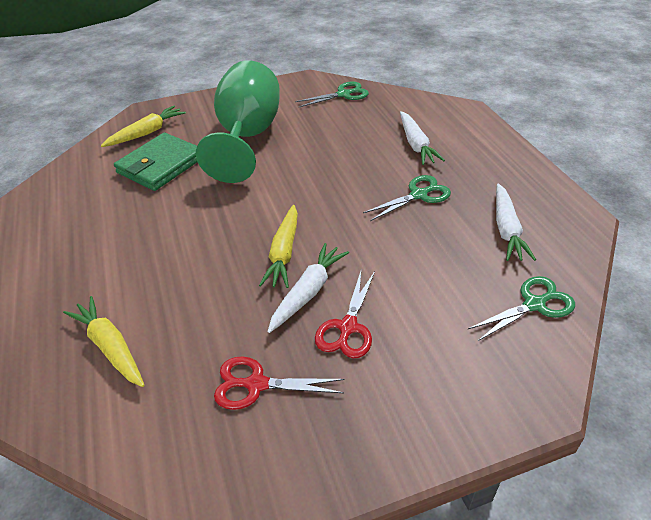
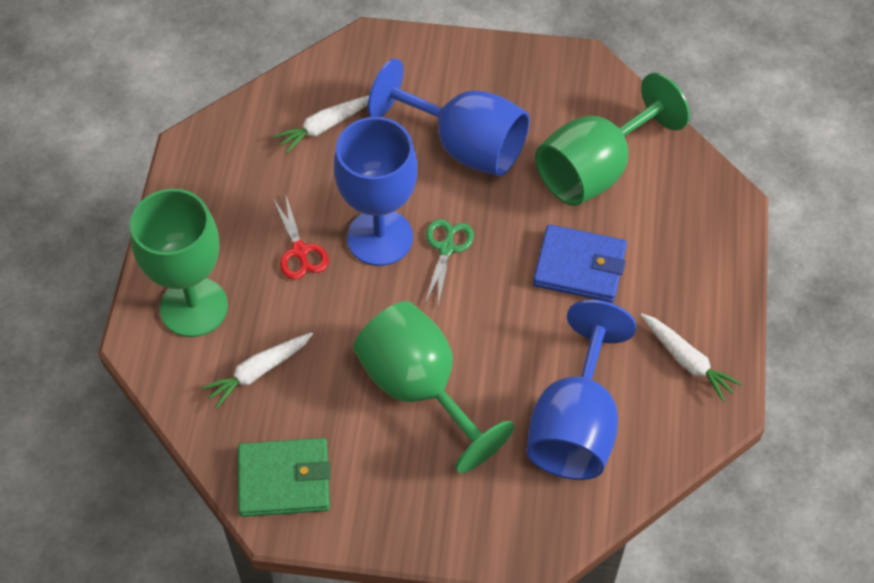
blue goblet: 0 -> 3
blue wallet: 0 -> 1
green goblet: 1 -> 3
green scissors: 3 -> 1
red scissors: 2 -> 1
yellow carrot: 3 -> 0

